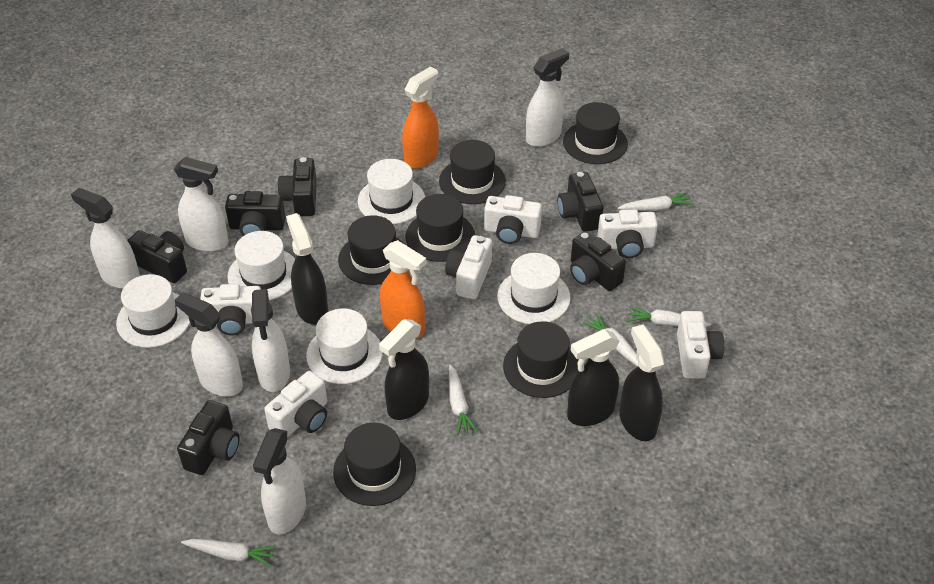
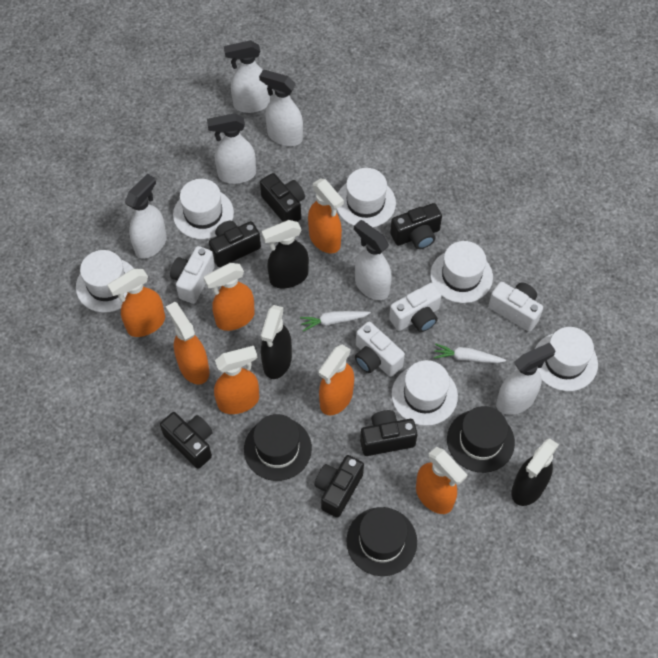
black hat: 6 -> 3
black spray bottle: 4 -> 3
orange spray bottle: 2 -> 7
white camera: 6 -> 4
white carrot: 5 -> 2
white hat: 5 -> 6

